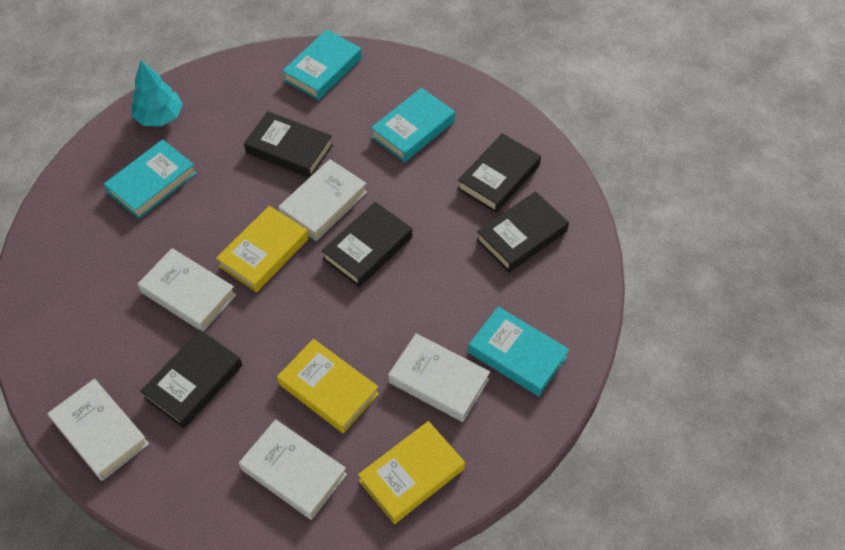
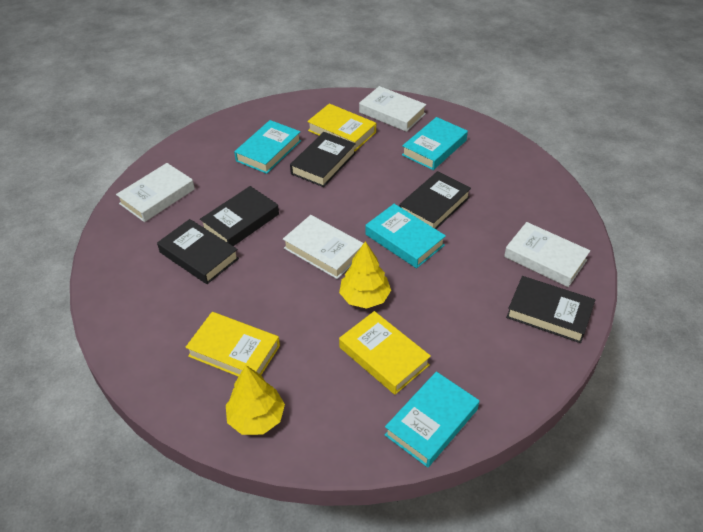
turquoise tree: 1 -> 0
white book: 5 -> 4
yellow tree: 0 -> 2

